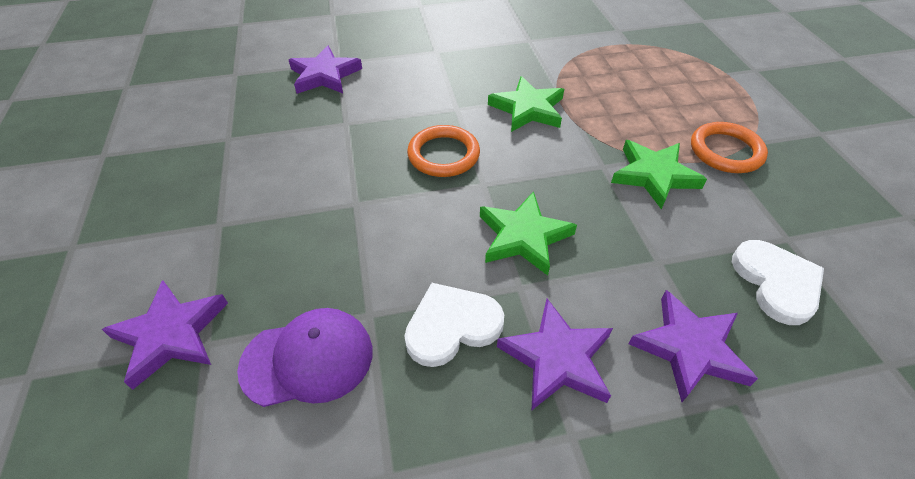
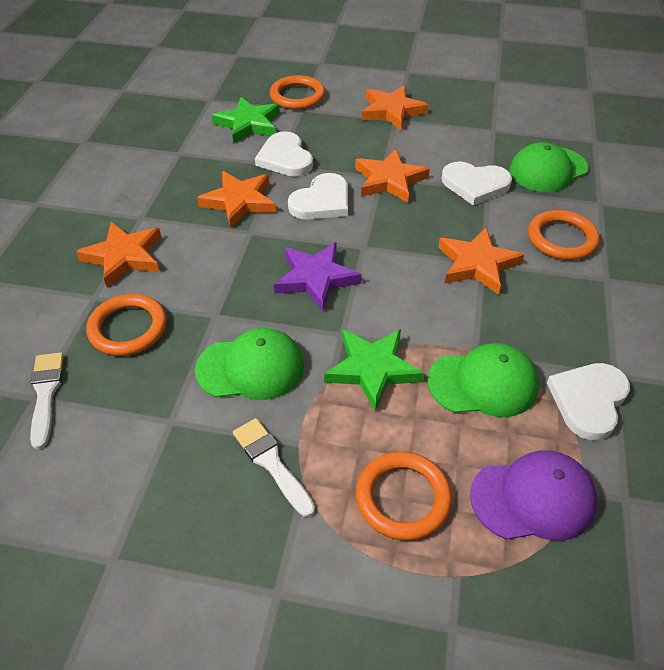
green cap: 0 -> 3
green star: 3 -> 2
orange ring: 2 -> 4
orange star: 0 -> 5
purple star: 4 -> 1
white brush: 0 -> 2
white heart: 2 -> 4

